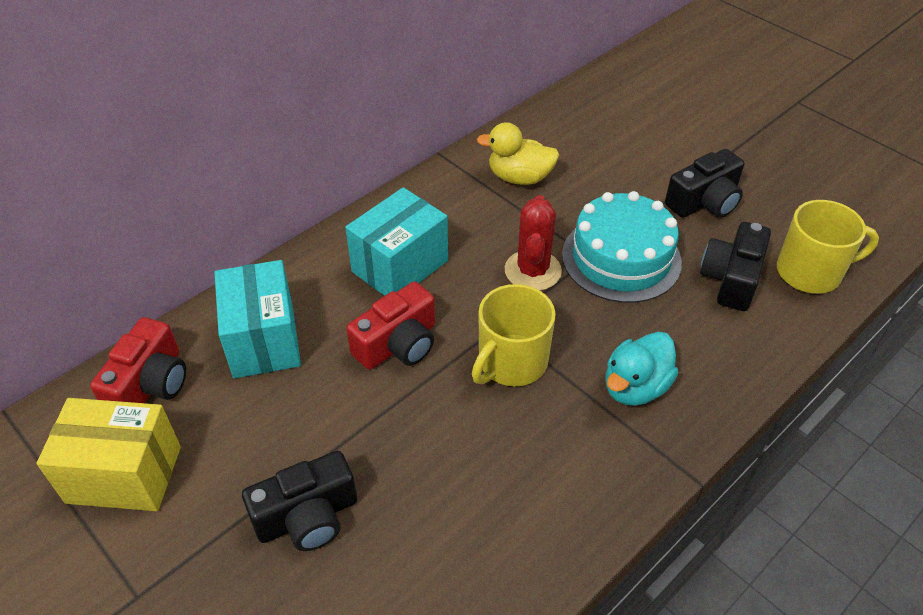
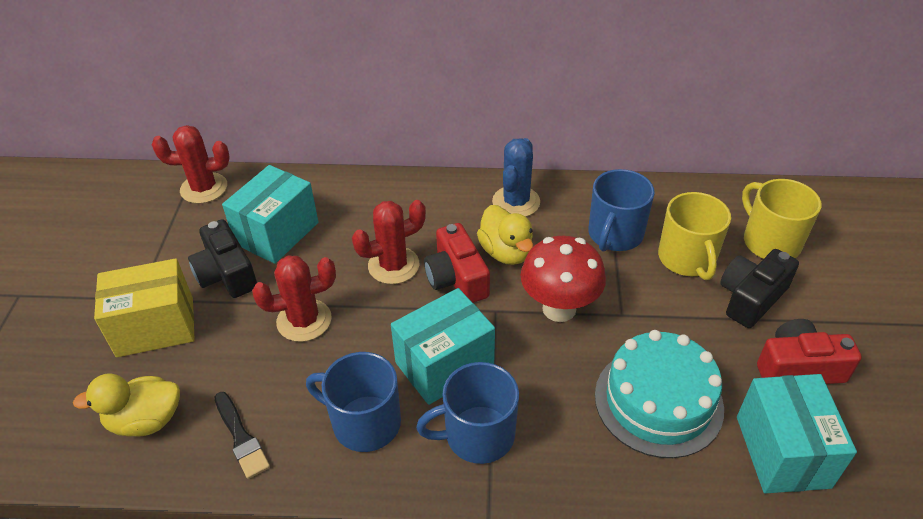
black brush: 0 -> 1
black camera: 3 -> 2
blue cactus: 0 -> 1
blue mug: 0 -> 3
red cactus: 1 -> 3
red mushroom: 0 -> 1
turquoise box: 2 -> 3
turquoise duck: 1 -> 0
yellow duck: 1 -> 2

